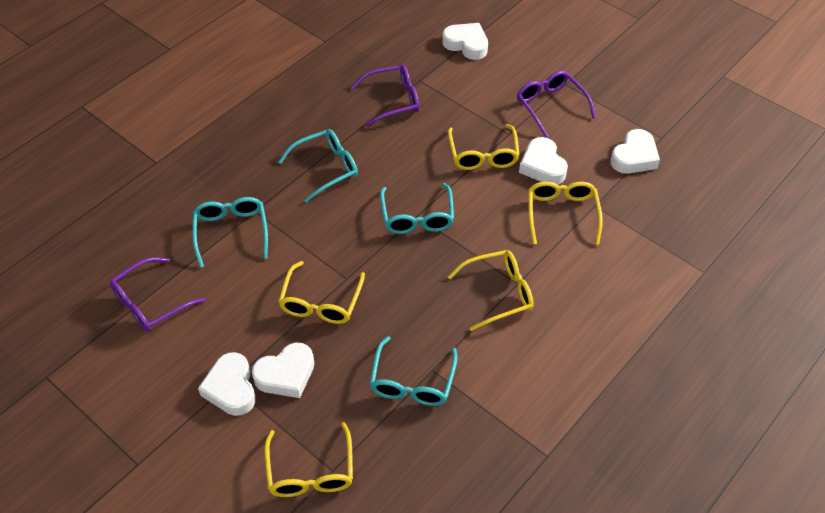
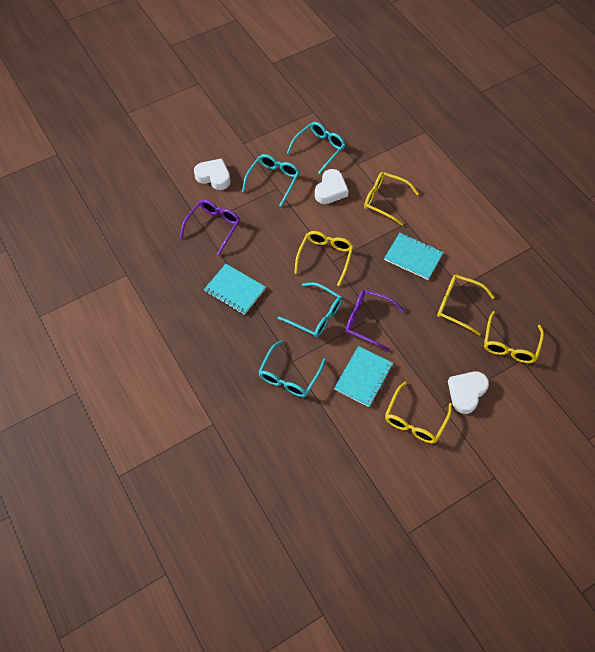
purple glasses: 3 -> 2
turquoise notebook: 0 -> 3
white heart: 5 -> 3

